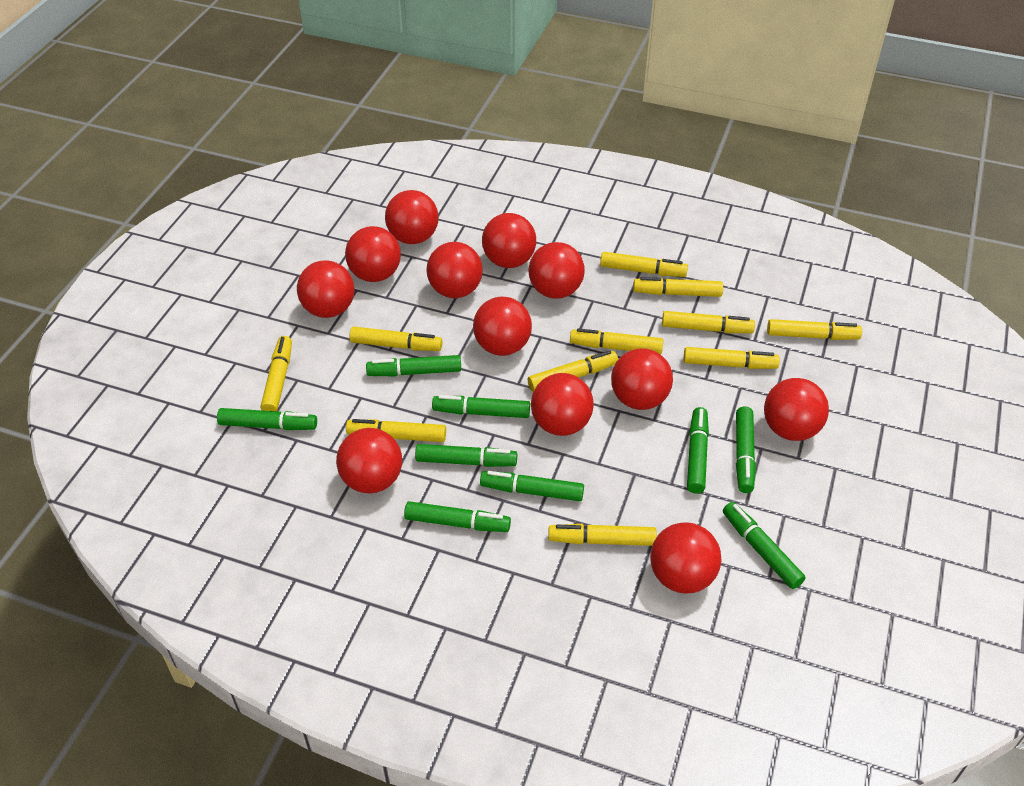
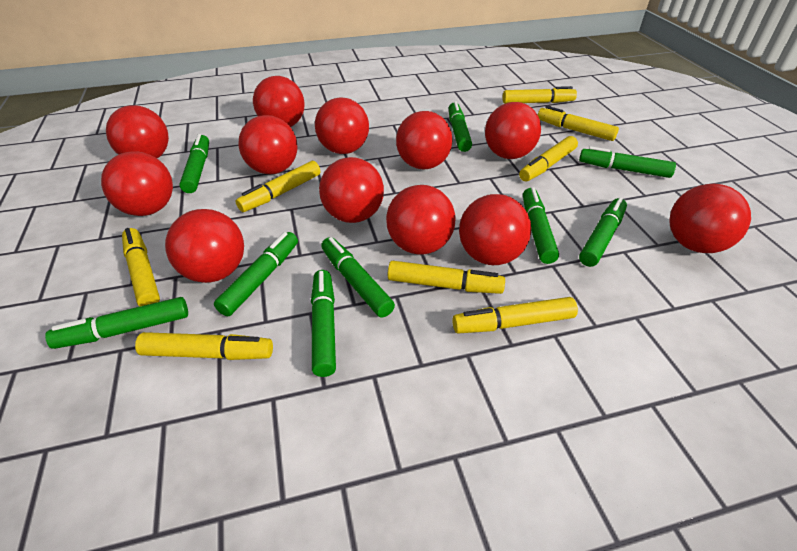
yellow marker: 11 -> 8

